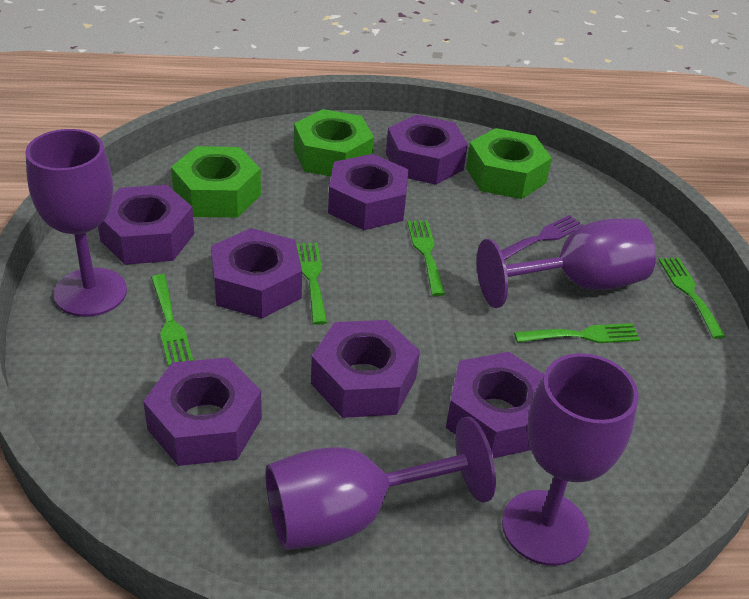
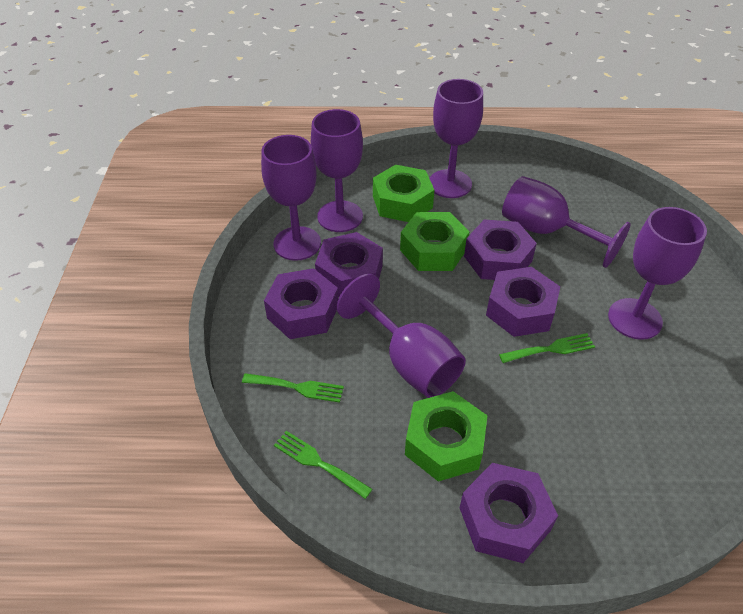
green fork: 5 -> 3
purple fork: 1 -> 0
purple goblet: 4 -> 6
purple nut: 7 -> 5

